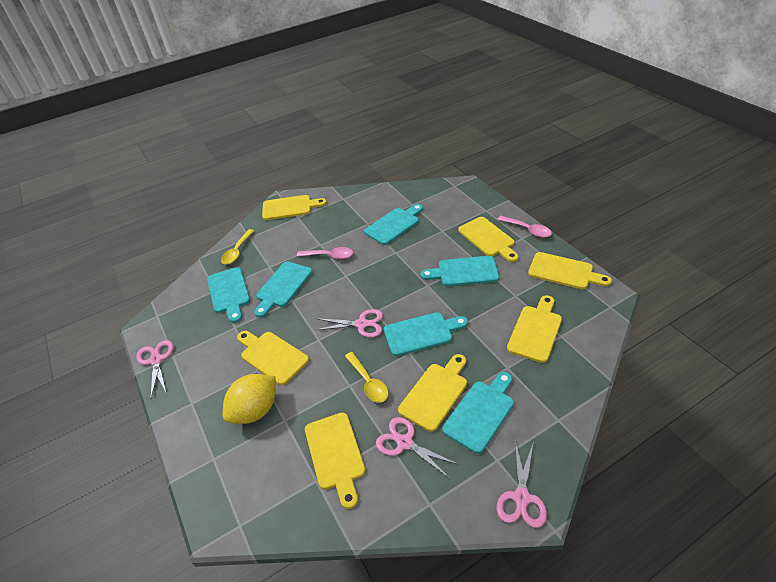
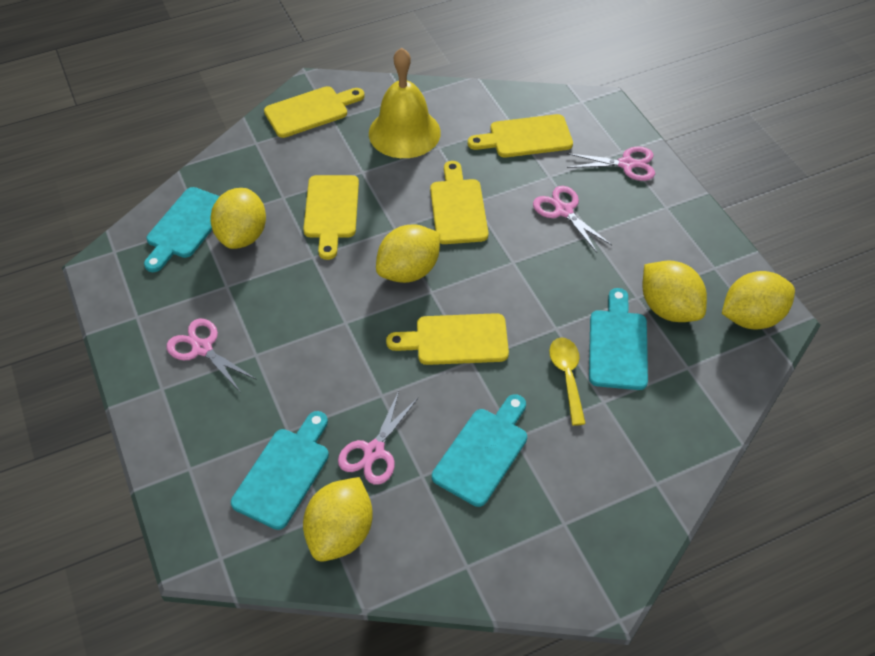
pink spoon: 2 -> 0
turquoise cutting board: 6 -> 4
yellow bell: 0 -> 1
yellow cutting board: 7 -> 5
yellow lemon: 1 -> 5
yellow spoon: 2 -> 1

